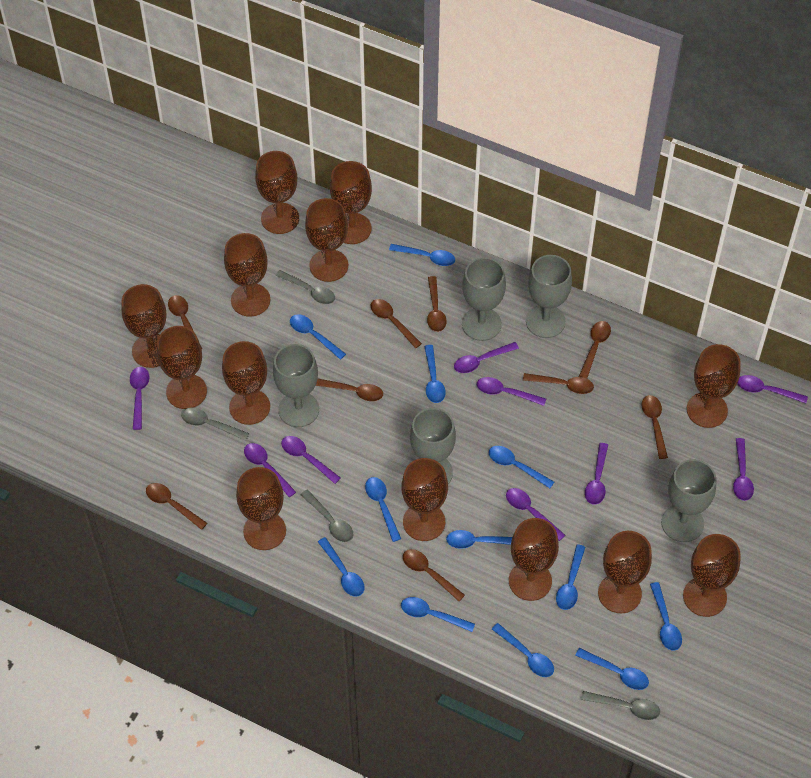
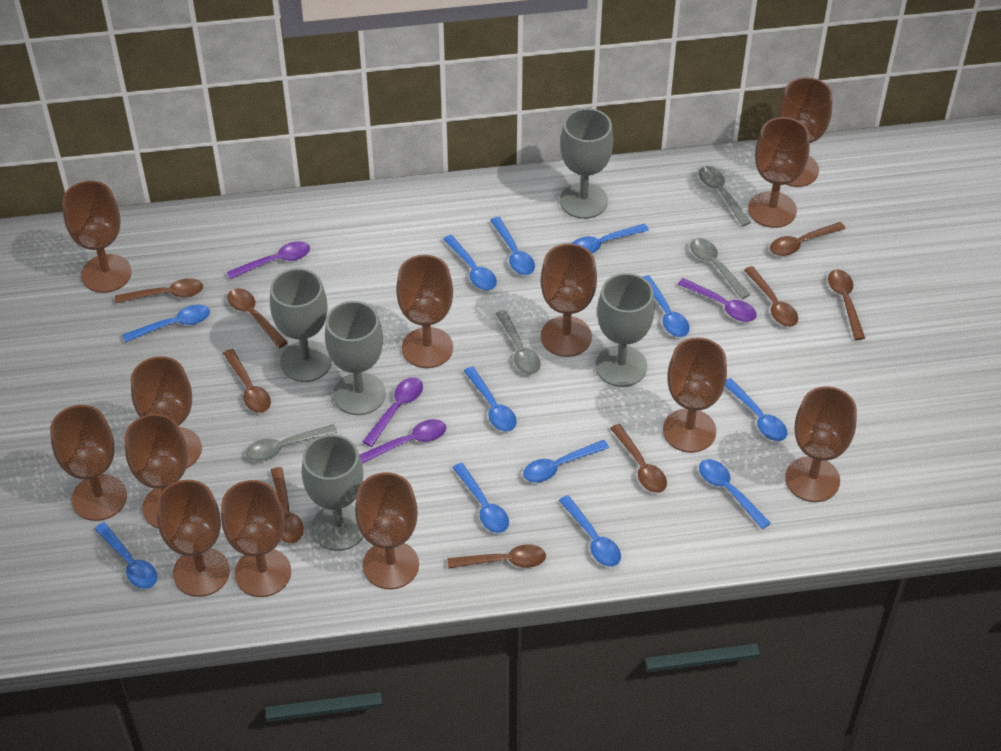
purple spoon: 9 -> 4

